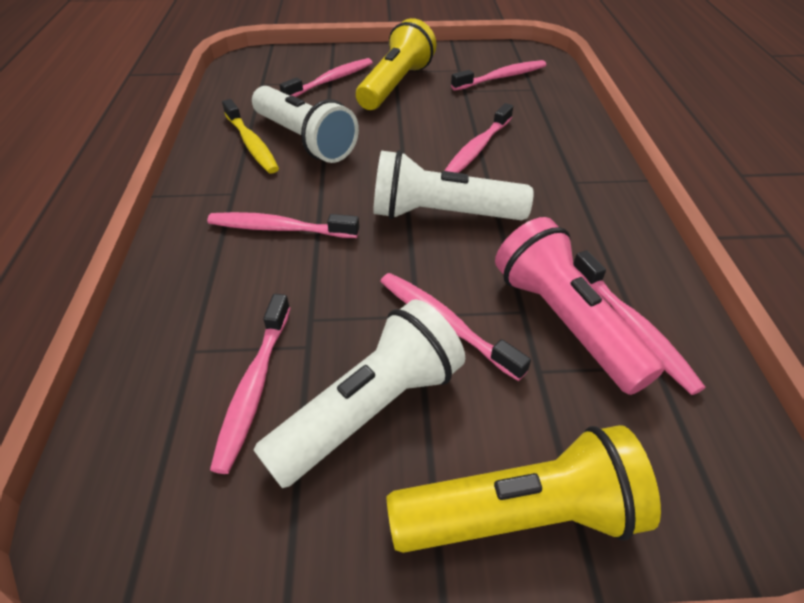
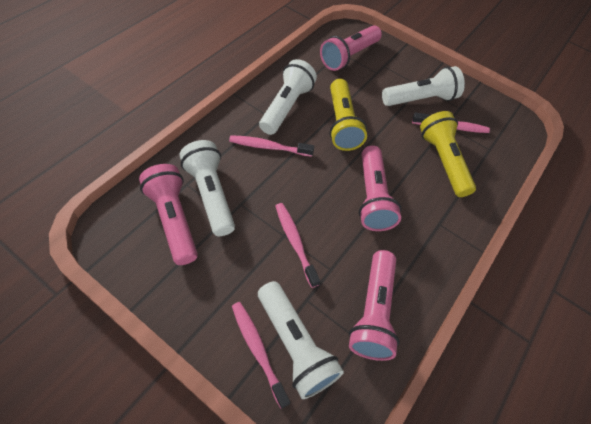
pink flashlight: 1 -> 4
pink toothbrush: 7 -> 4
white flashlight: 3 -> 4
yellow toothbrush: 1 -> 0

